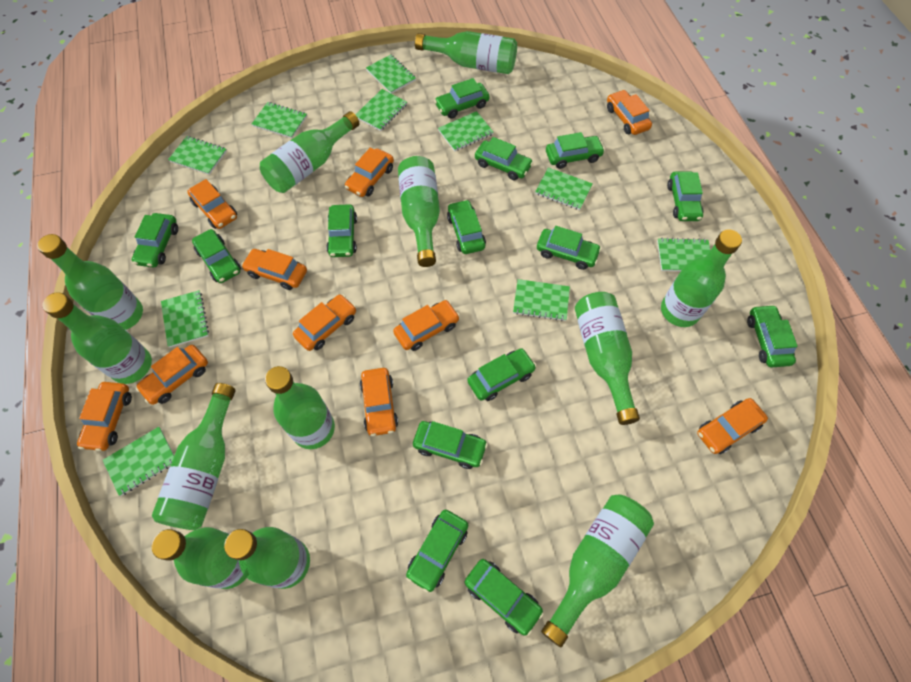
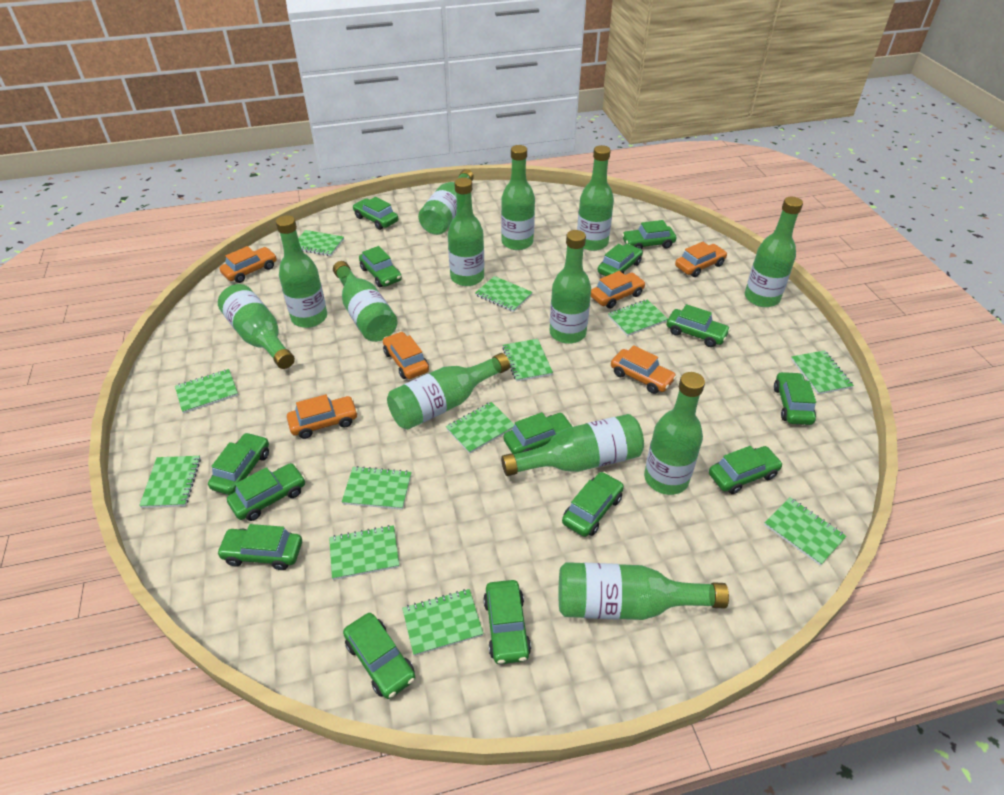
green bottle: 12 -> 13
green notebook: 10 -> 12
orange car: 10 -> 6

